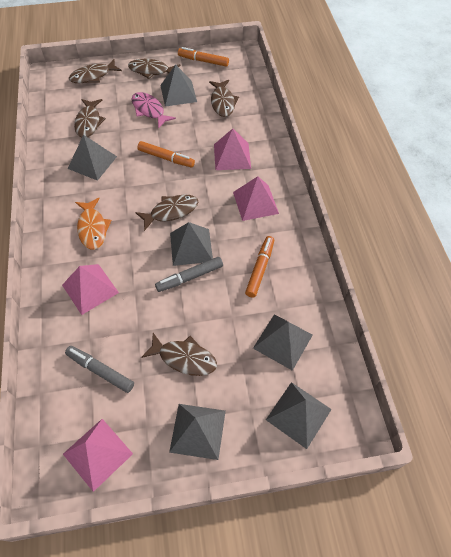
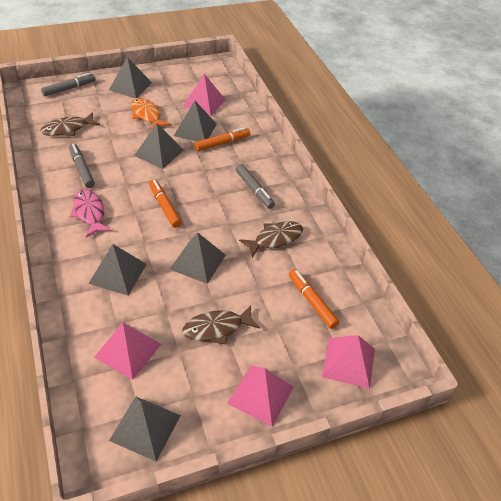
brown fish: 6 -> 3
grey marker: 2 -> 3

